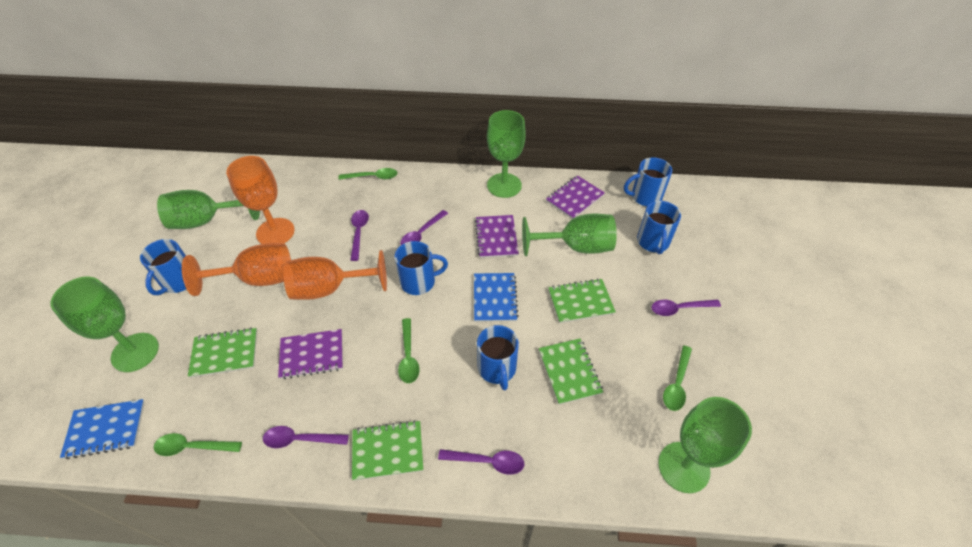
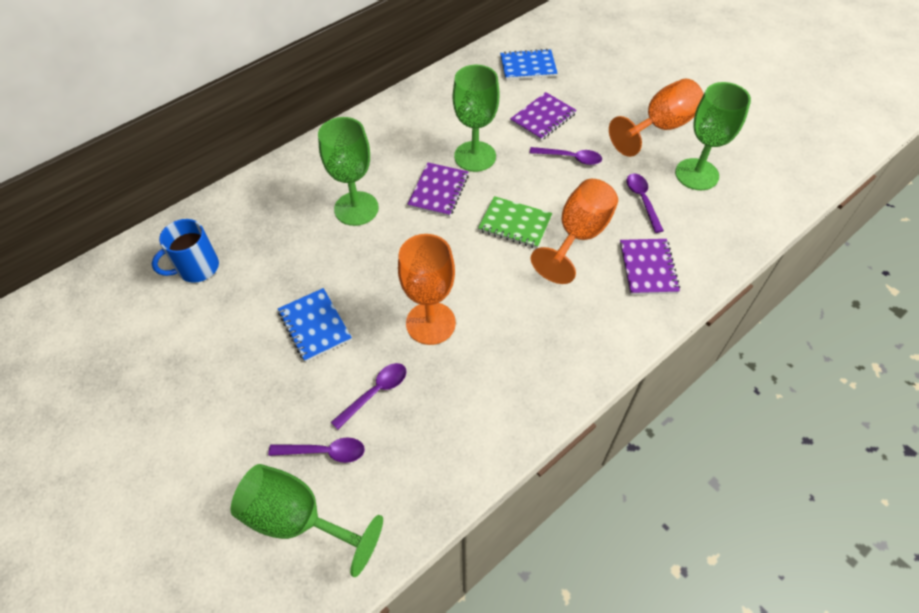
blue mug: 5 -> 1
green goblet: 5 -> 4
green notebook: 4 -> 1
green spoon: 4 -> 0
purple spoon: 5 -> 4

